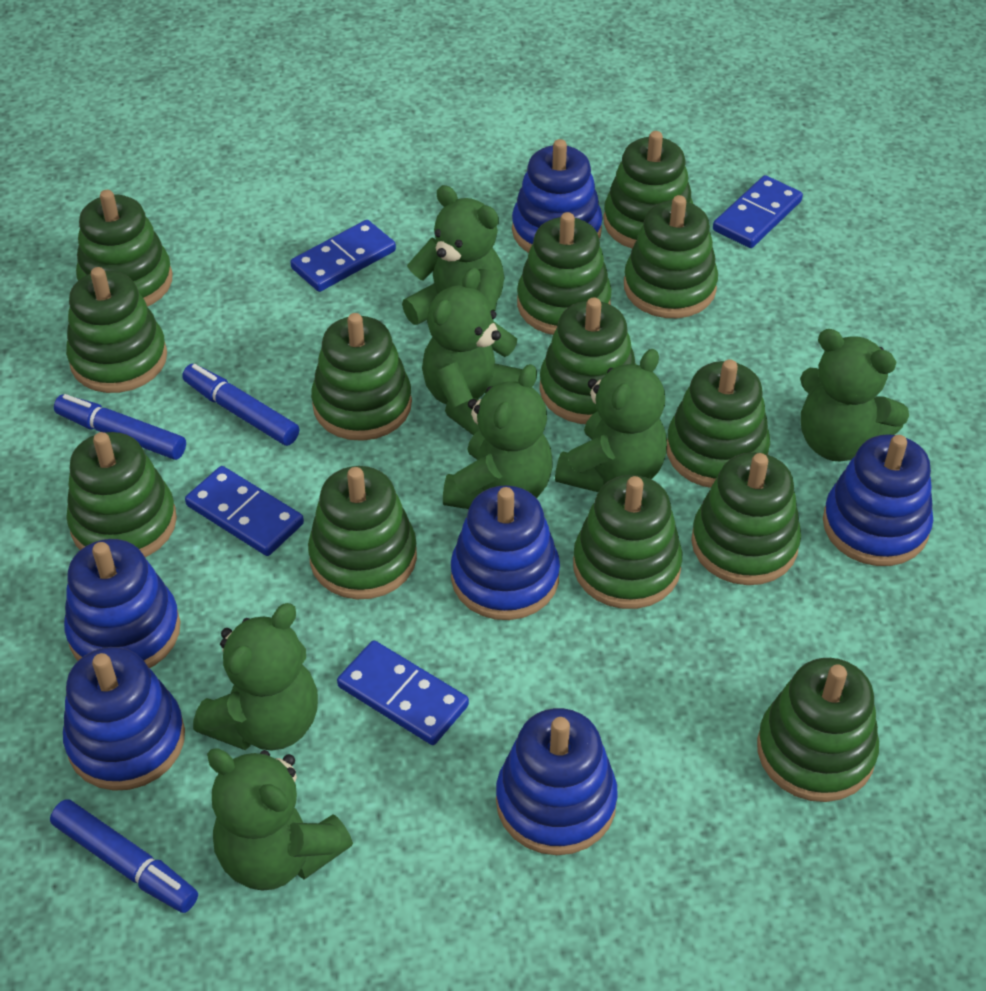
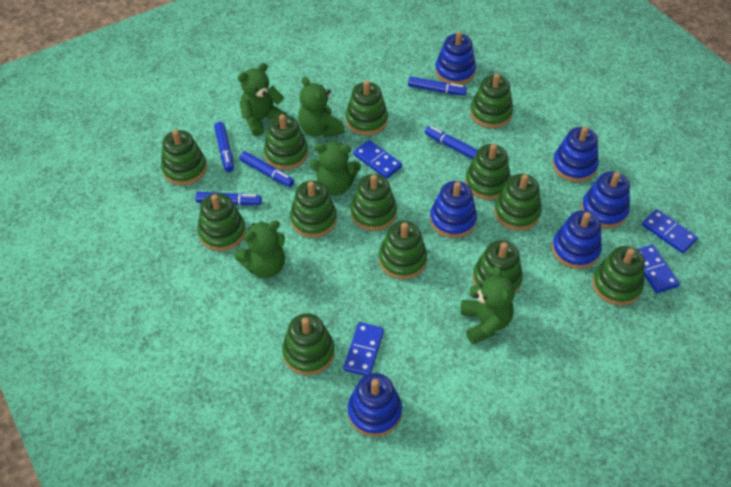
blue marker: 3 -> 5
green teddy bear: 7 -> 5

